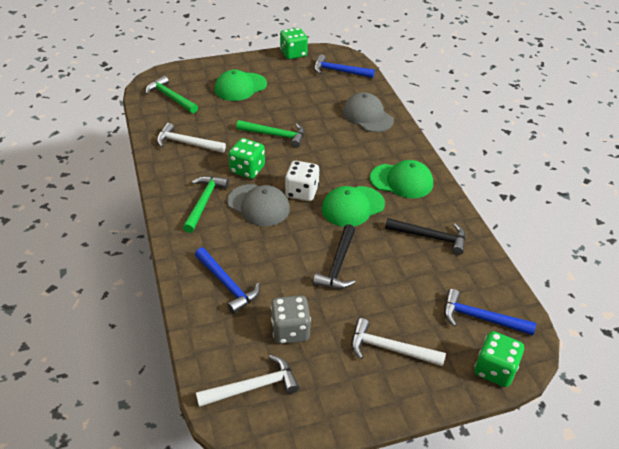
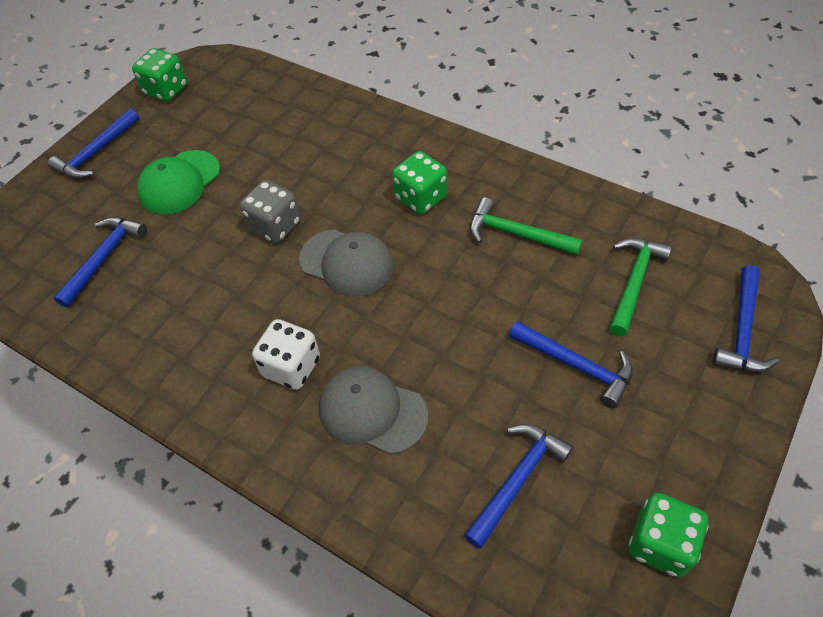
black hammer: 2 -> 0
blue hammer: 3 -> 5
green cap: 3 -> 1
green hammer: 3 -> 2
white hammer: 3 -> 0

